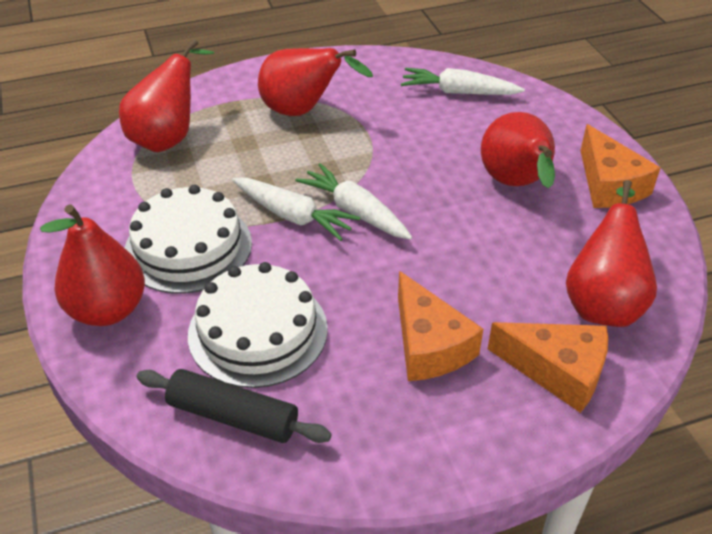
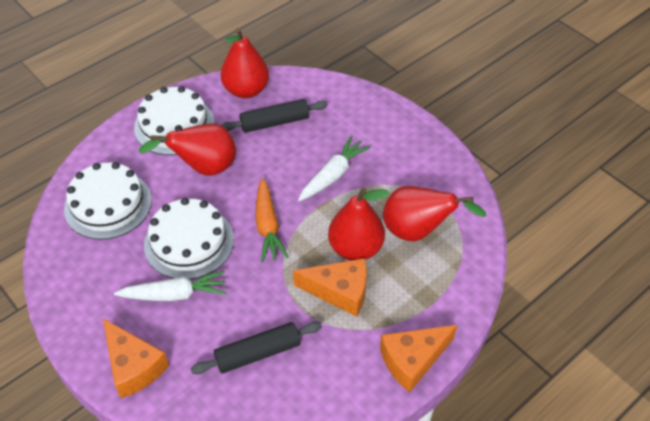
black rolling pin: 1 -> 2
orange carrot: 0 -> 1
red pear: 5 -> 4
white cake: 2 -> 3
white carrot: 3 -> 2

